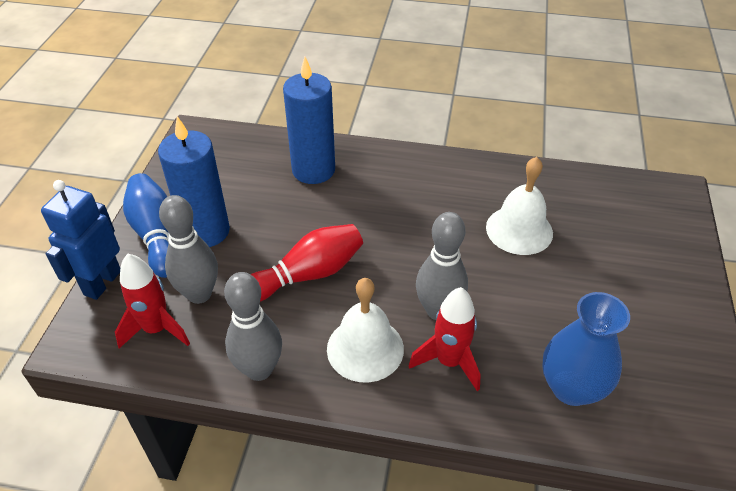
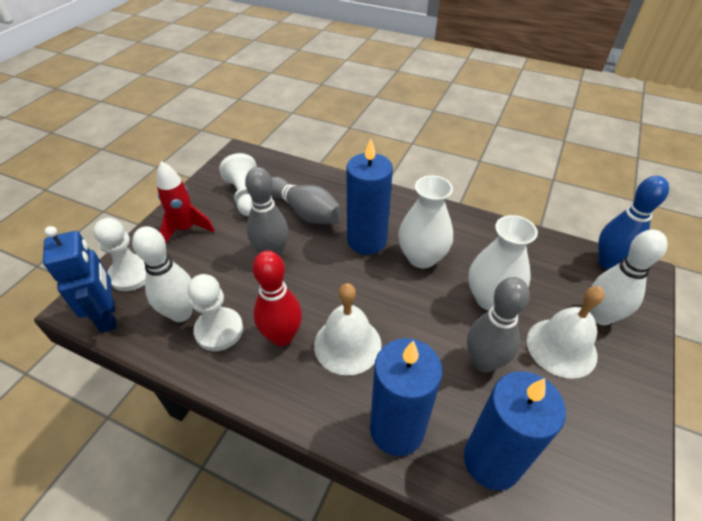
blue candle: 2 -> 3
blue vase: 1 -> 0
red rocket: 2 -> 1
white bowling pin: 0 -> 2
white pawn: 0 -> 3
white vase: 0 -> 2

